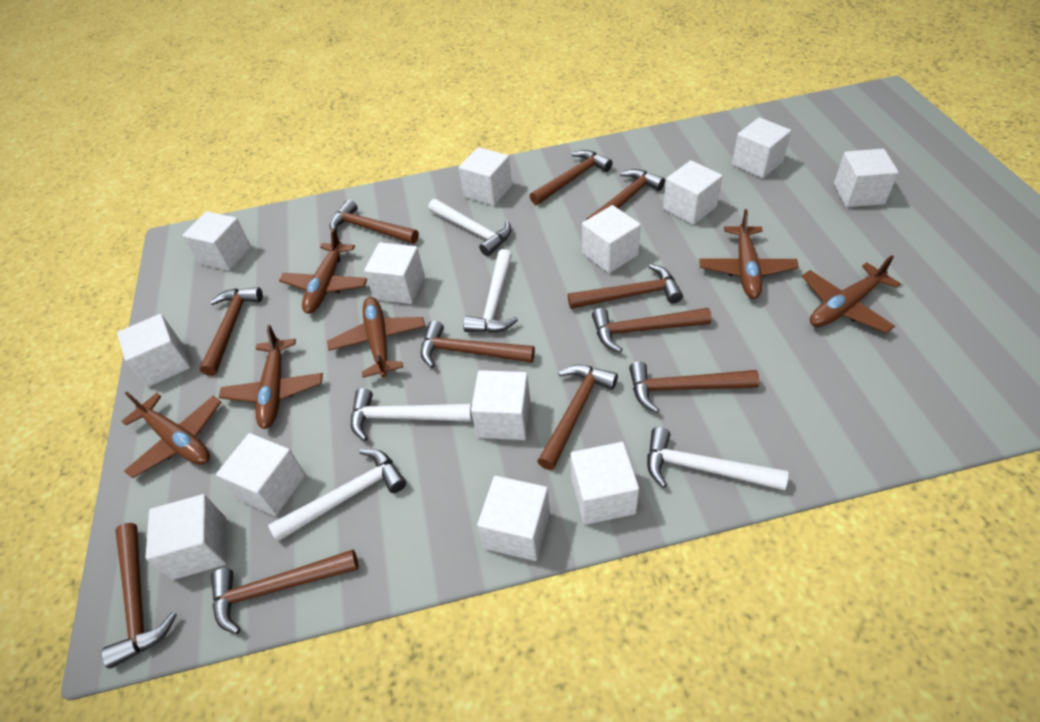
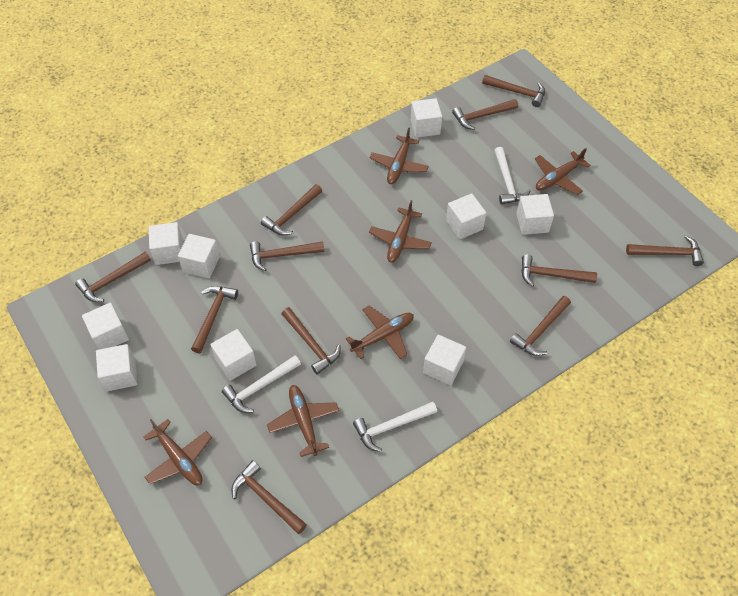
white cube: 13 -> 9
white hammer: 5 -> 3

